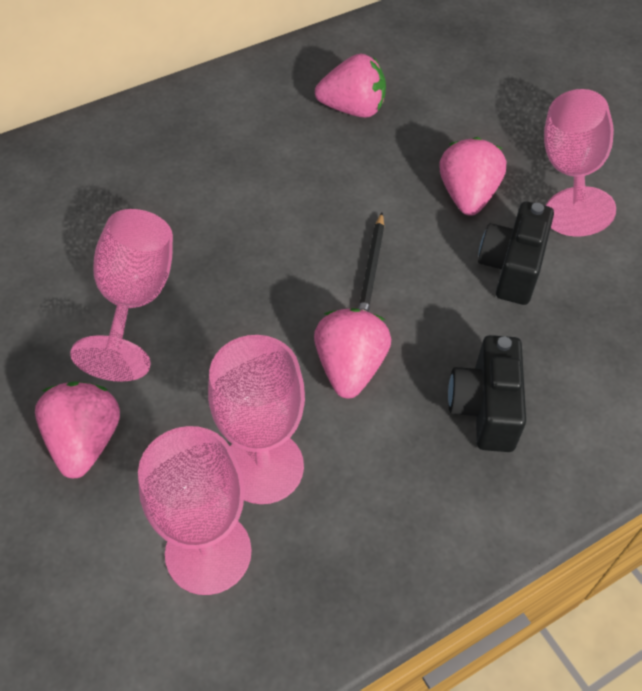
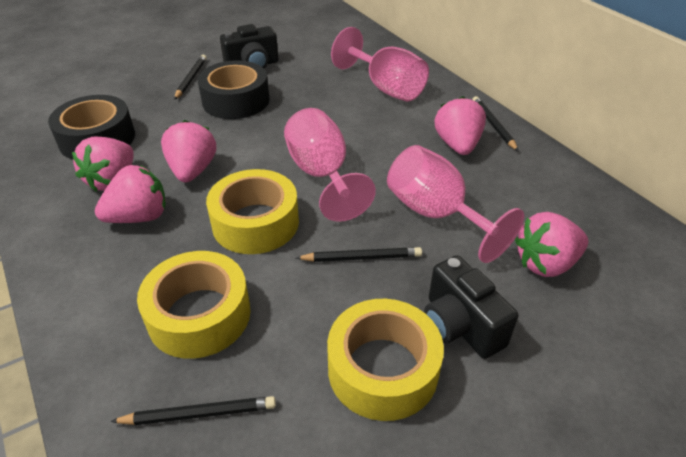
black pencil: 1 -> 4
black tape: 0 -> 2
pink goblet: 4 -> 3
pink strawberry: 4 -> 5
yellow tape: 0 -> 3

